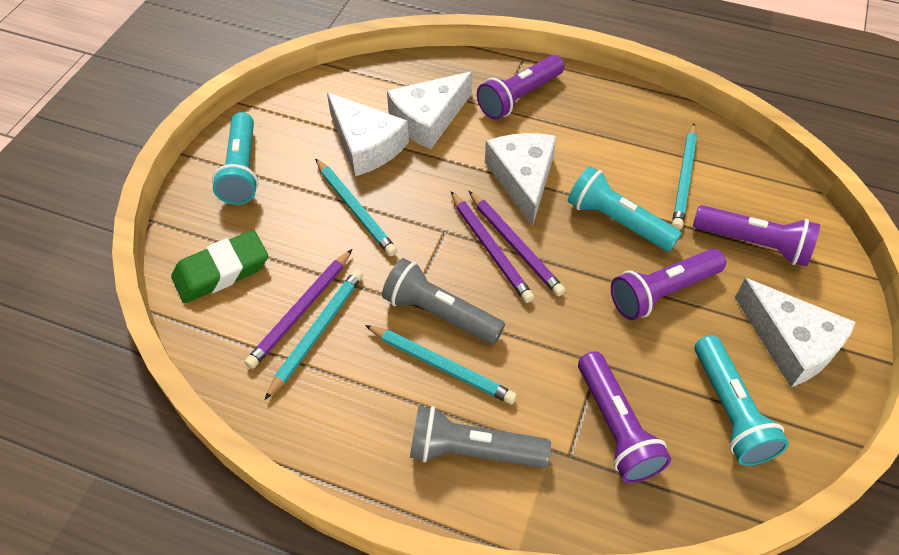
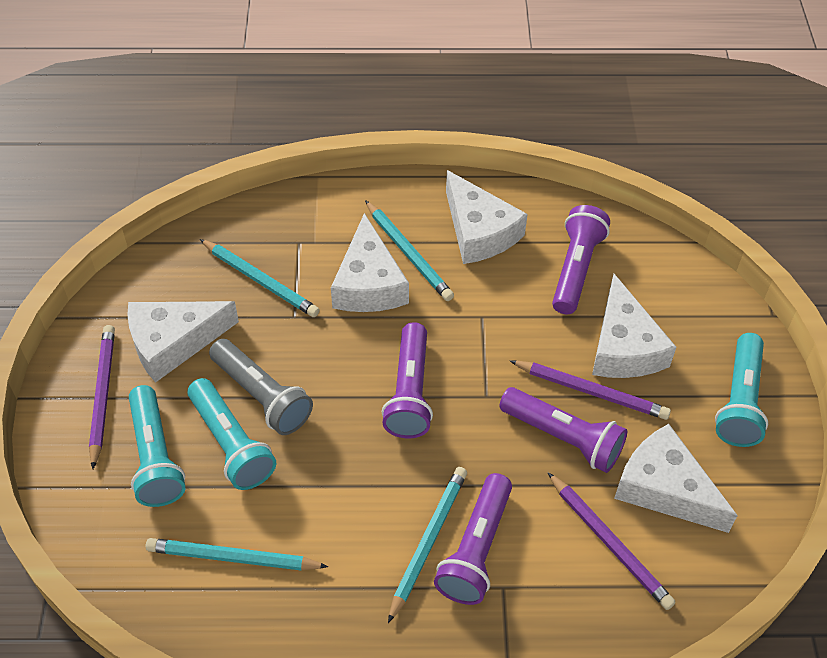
green eraser: 1 -> 0
grey flashlight: 2 -> 1
white cheese: 4 -> 5

